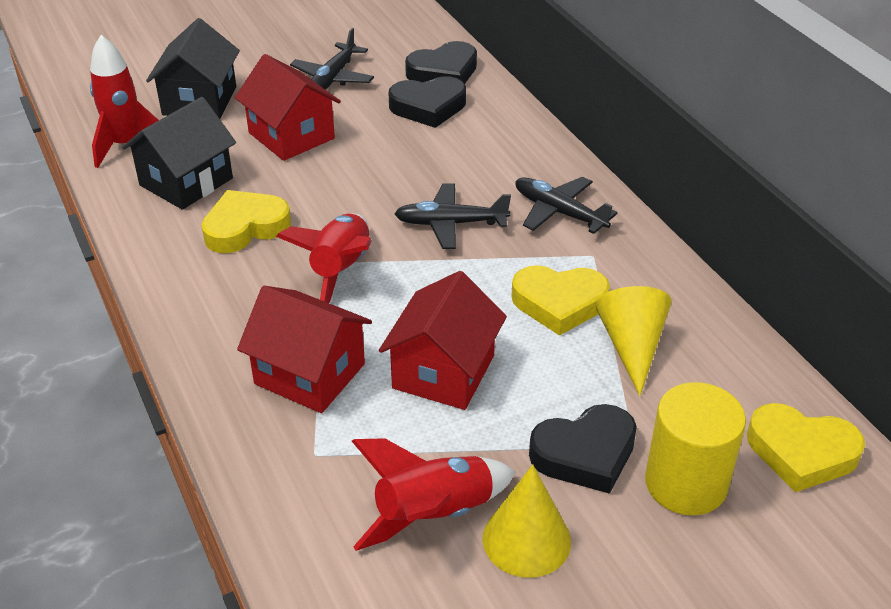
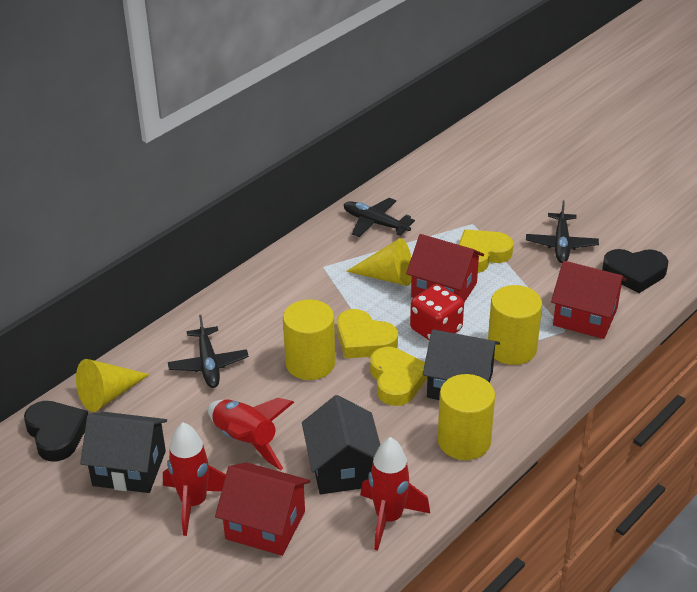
black heart: 3 -> 2
black house: 2 -> 3
red dice: 0 -> 1
yellow cylinder: 1 -> 3

